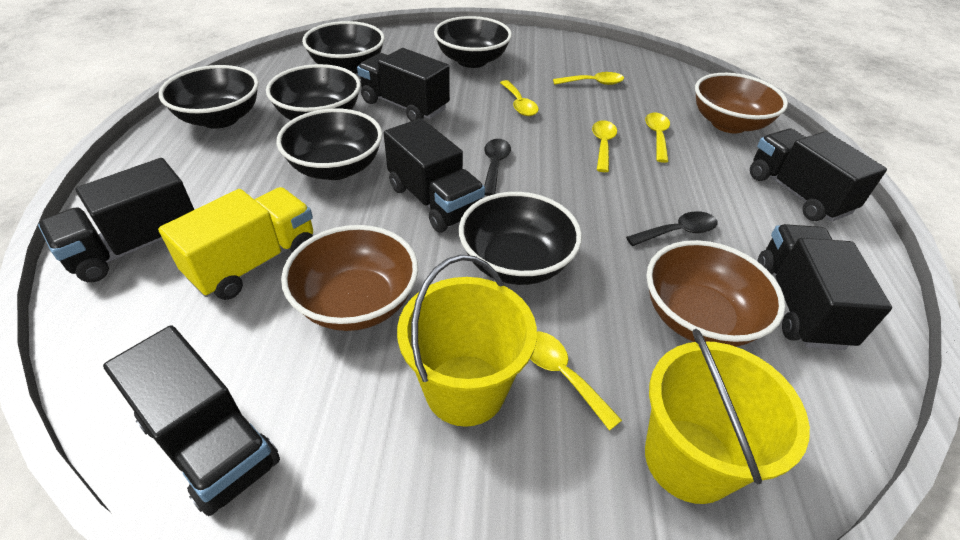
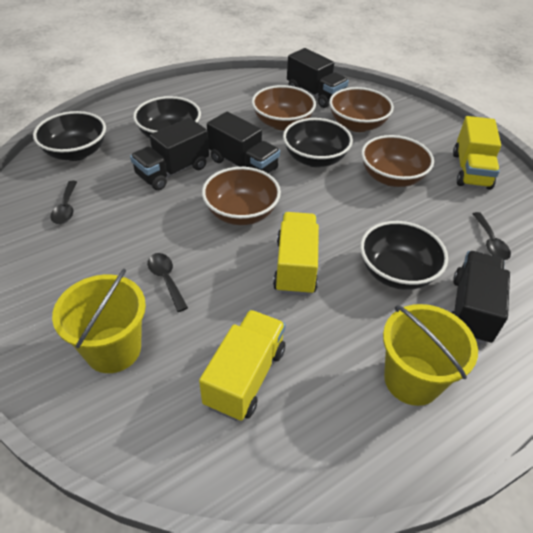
black bowl: 6 -> 4
black spoon: 2 -> 3
black truck: 6 -> 4
brown bowl: 3 -> 4
yellow spoon: 5 -> 0
yellow truck: 1 -> 3

